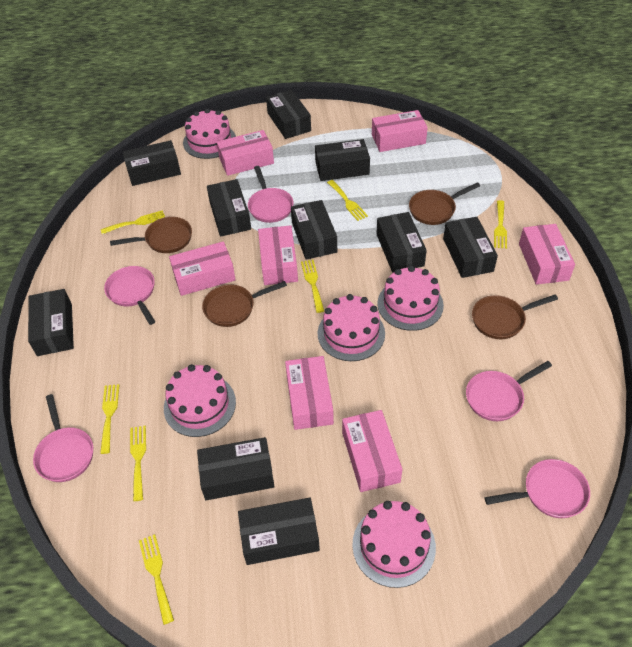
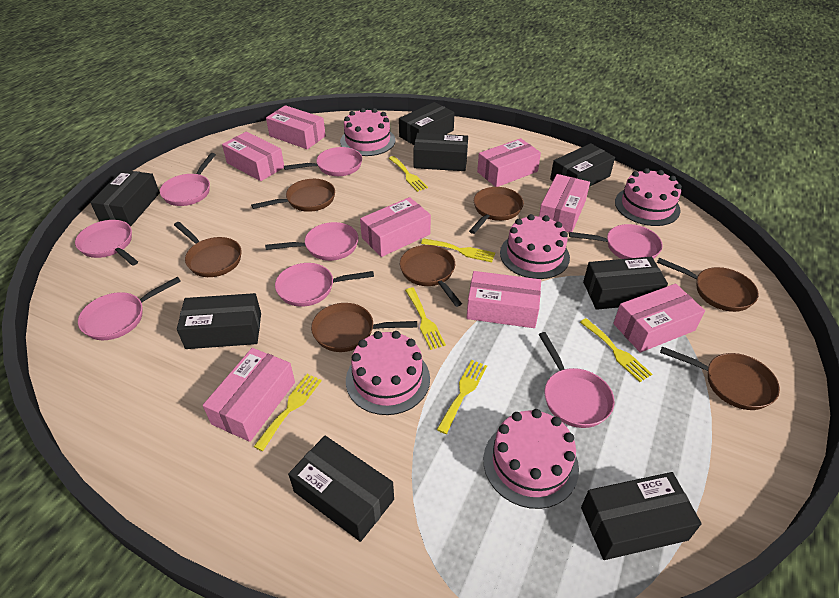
black box: 10 -> 8
brown pan: 4 -> 7
pink box: 7 -> 8
pink pan: 5 -> 8
yellow fork: 7 -> 6

